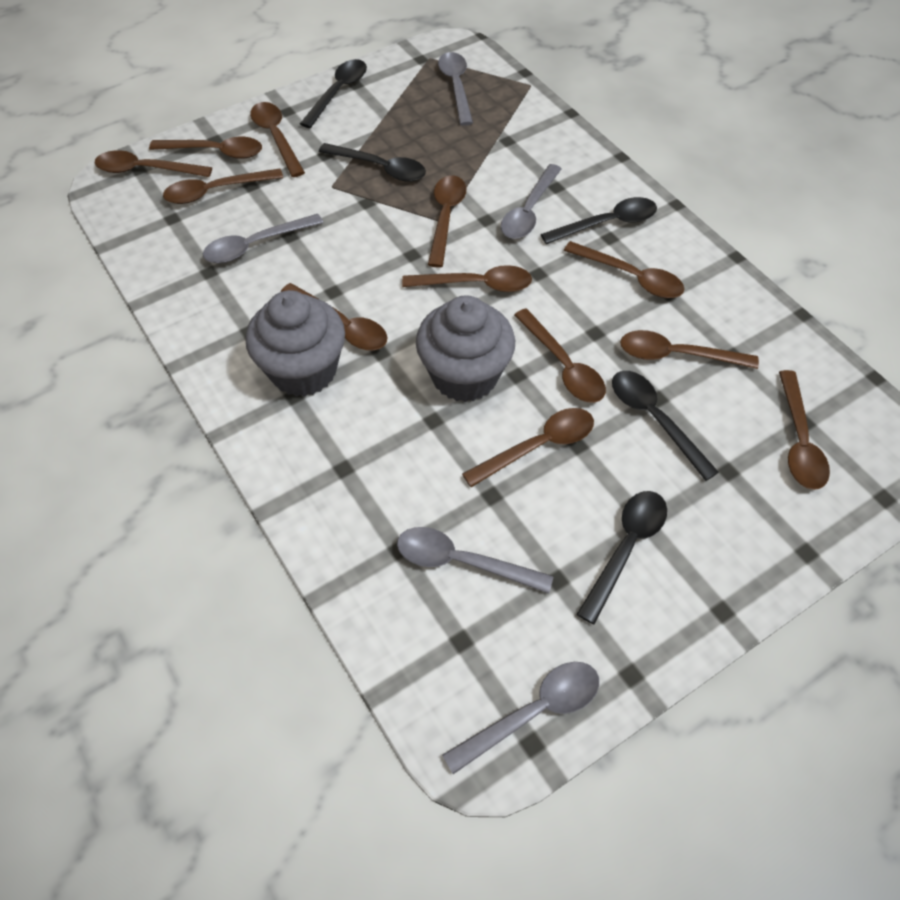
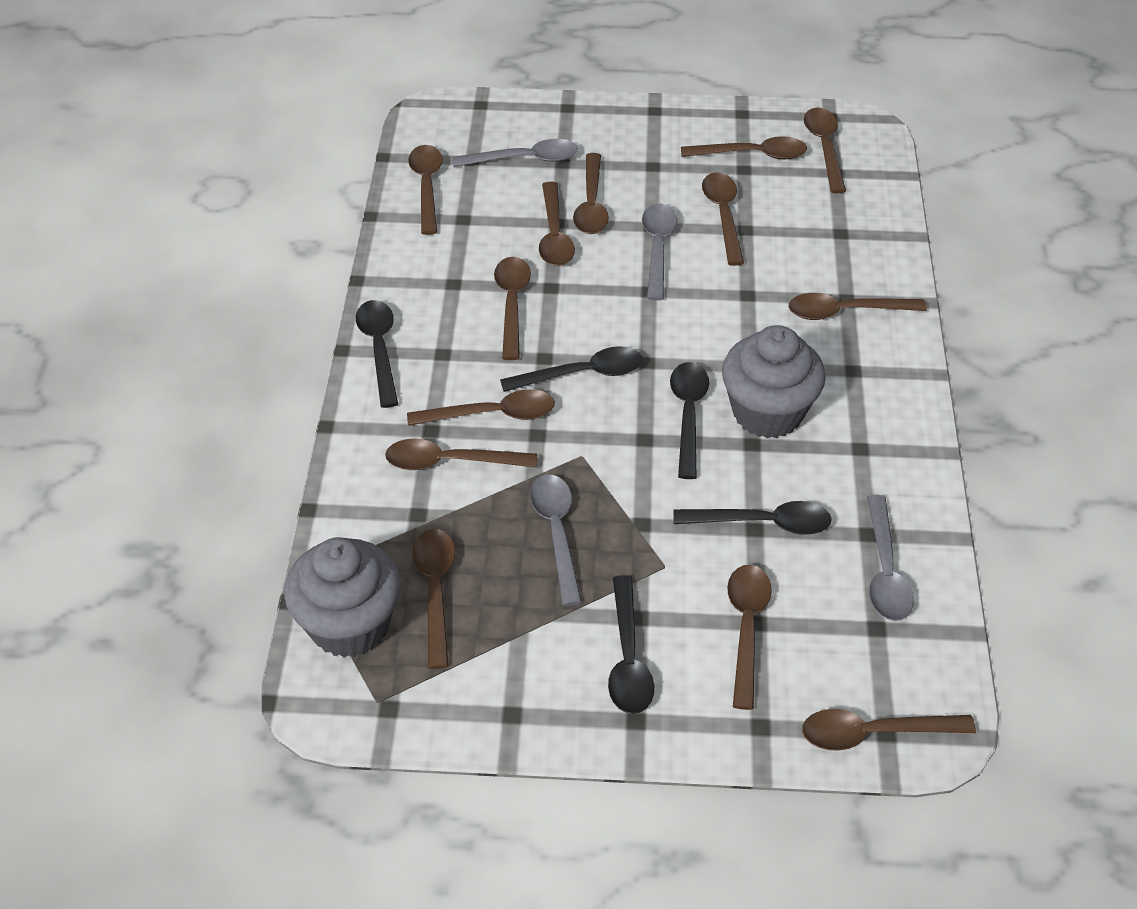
brown spoon: 12 -> 13
grey spoon: 5 -> 4

